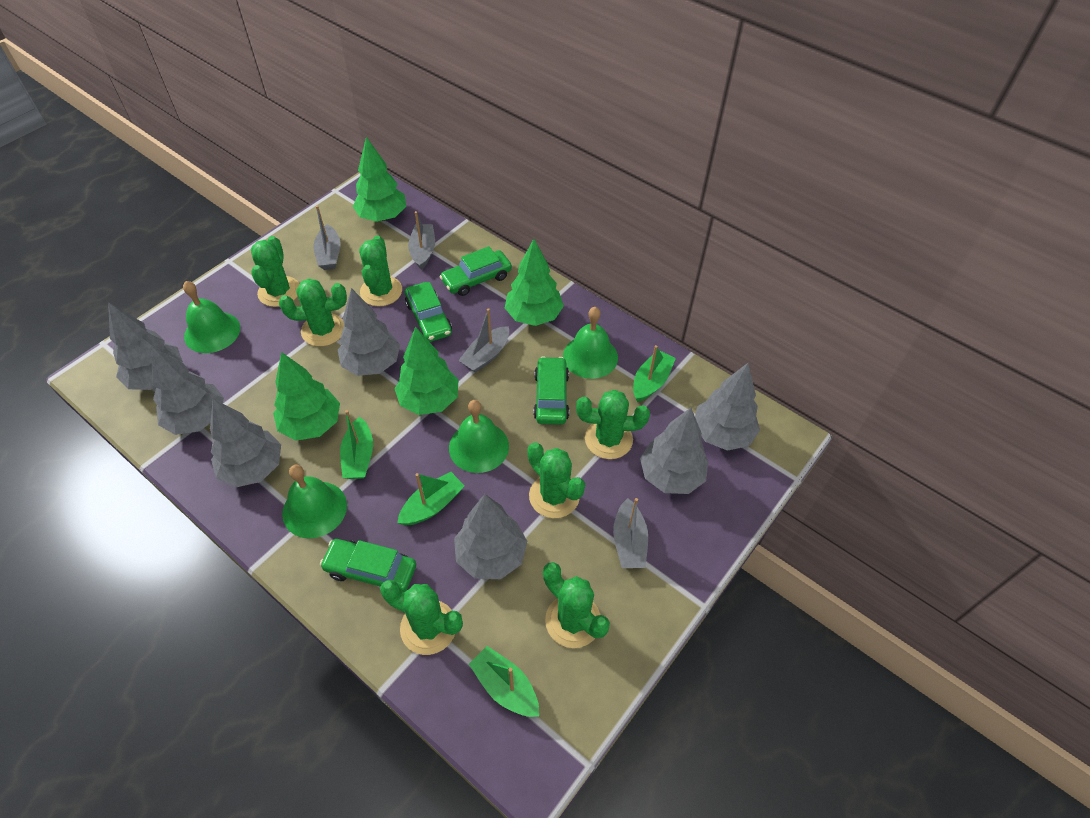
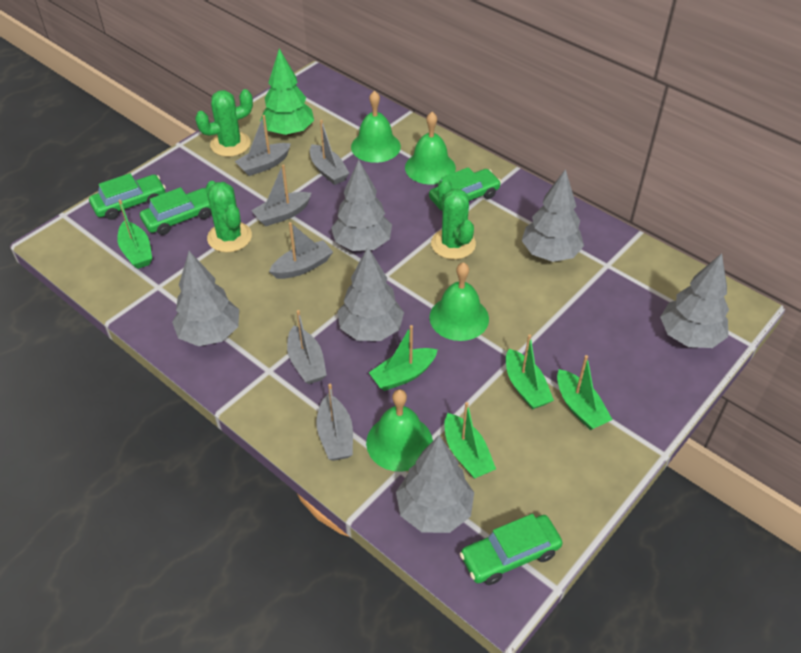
green boat: 4 -> 5
green cactus: 7 -> 3
green tree: 4 -> 1
grey boat: 4 -> 6
grey tree: 7 -> 6

